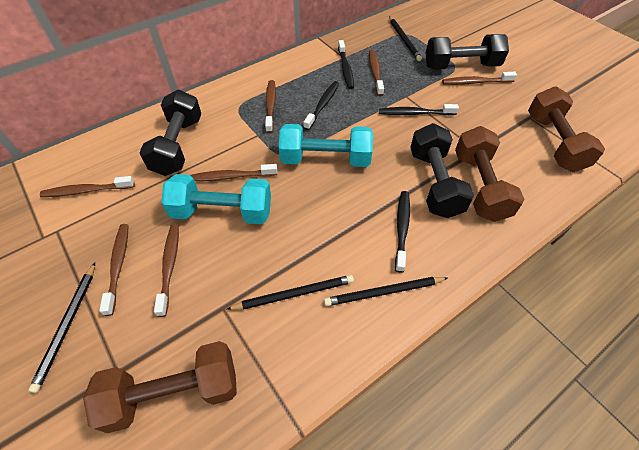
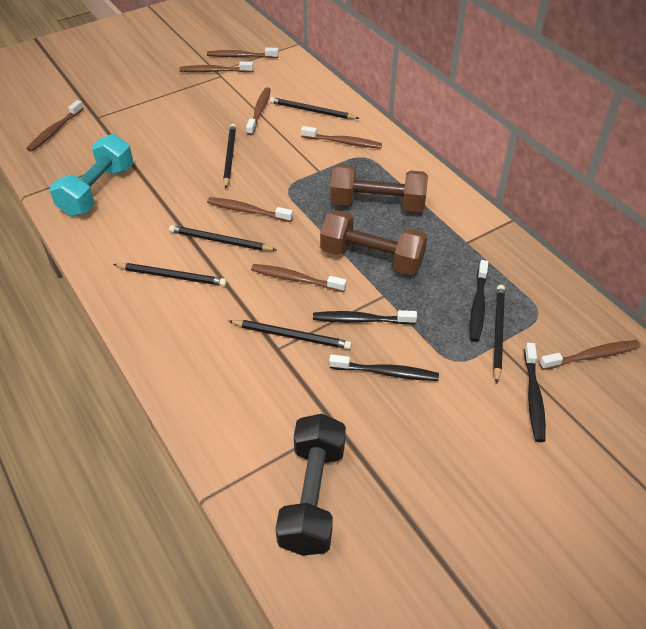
black dumbbell: 3 -> 1
black pencil: 4 -> 6
brown dumbbell: 3 -> 2
brown toothbrush: 7 -> 8
turquoise dumbbell: 2 -> 1

